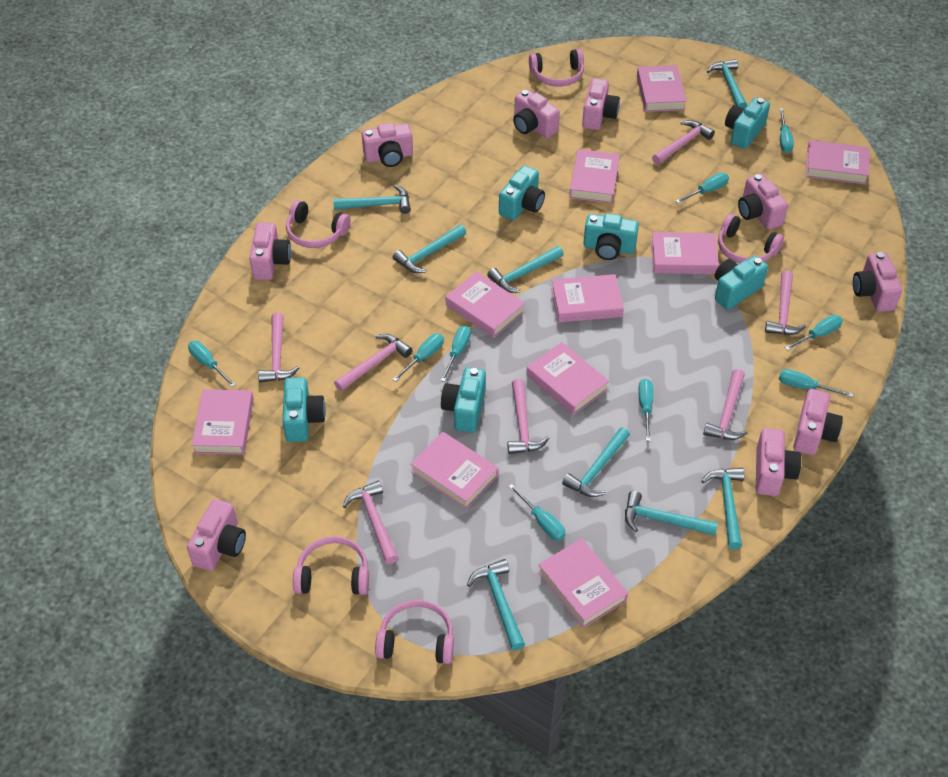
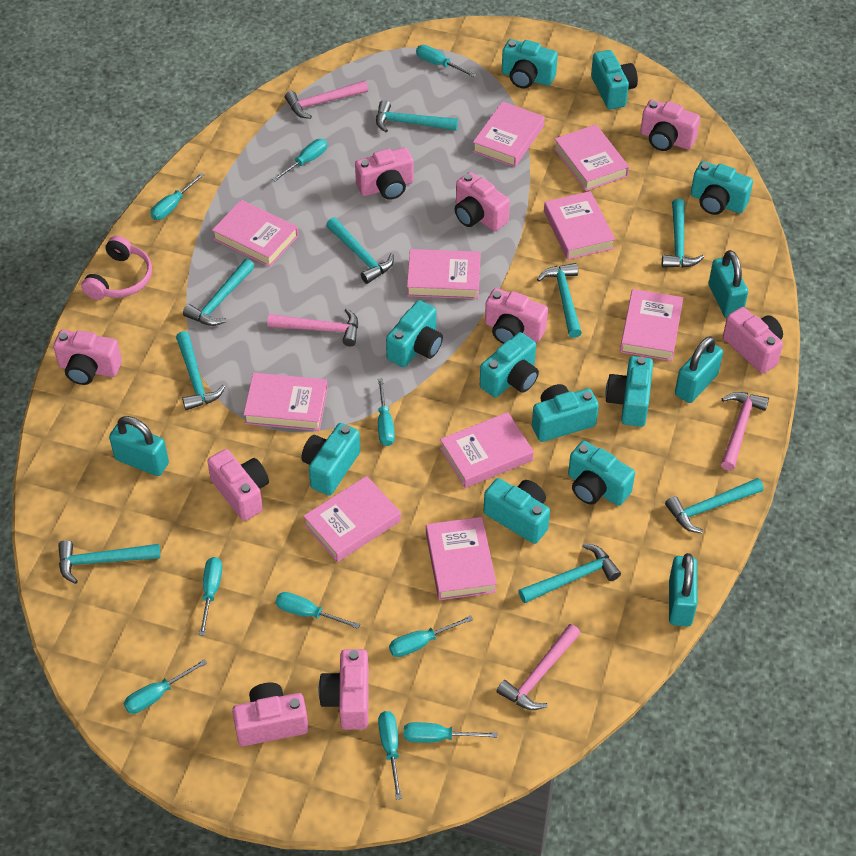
pink hammer: 7 -> 4
pink headphones: 5 -> 1
turquoise camera: 6 -> 10
turquoise hammer: 8 -> 9
turquoise padlock: 0 -> 4
turquoise screwdriver: 9 -> 10

